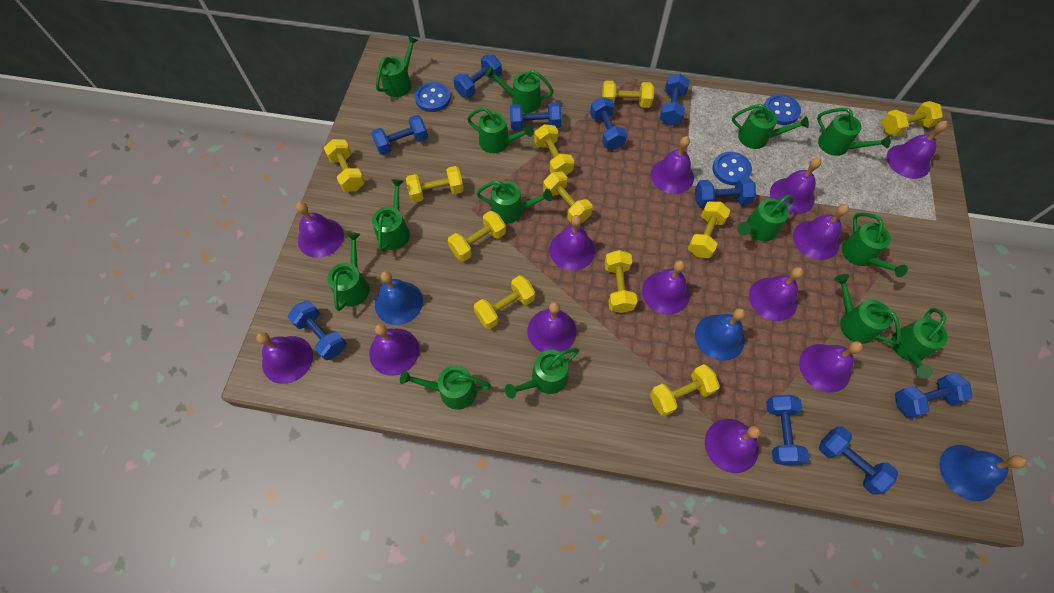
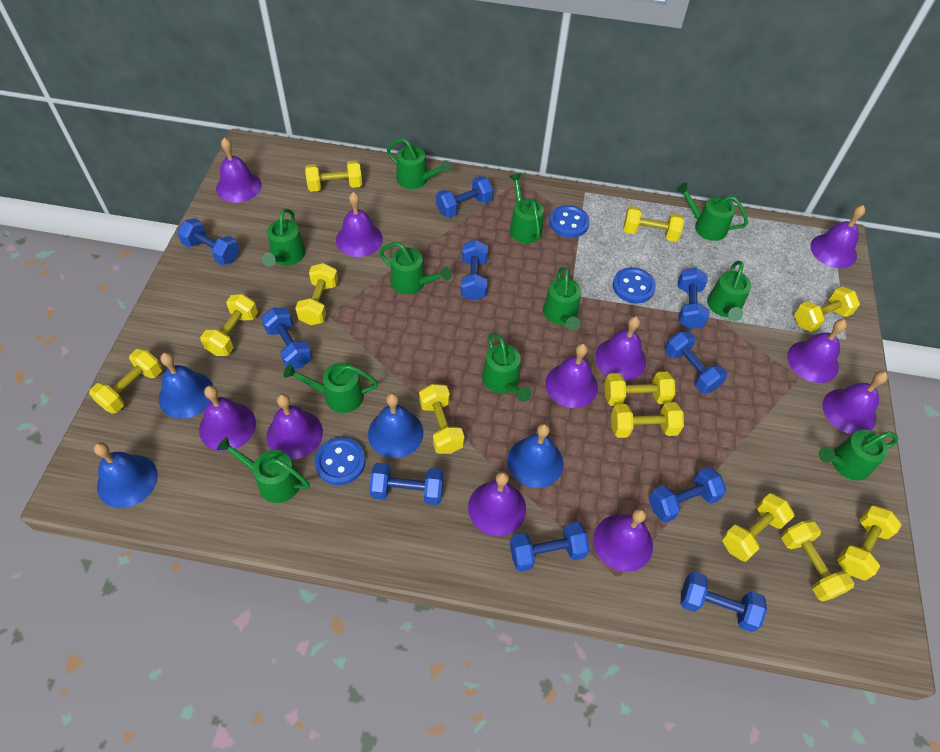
blue bell: 3 -> 4
green watering can: 14 -> 11
purple bell: 13 -> 11
yellow dumbbell: 11 -> 12

